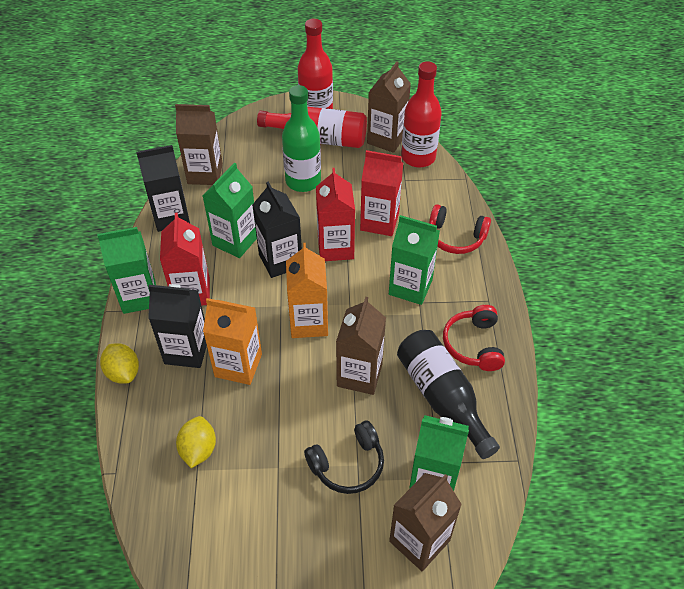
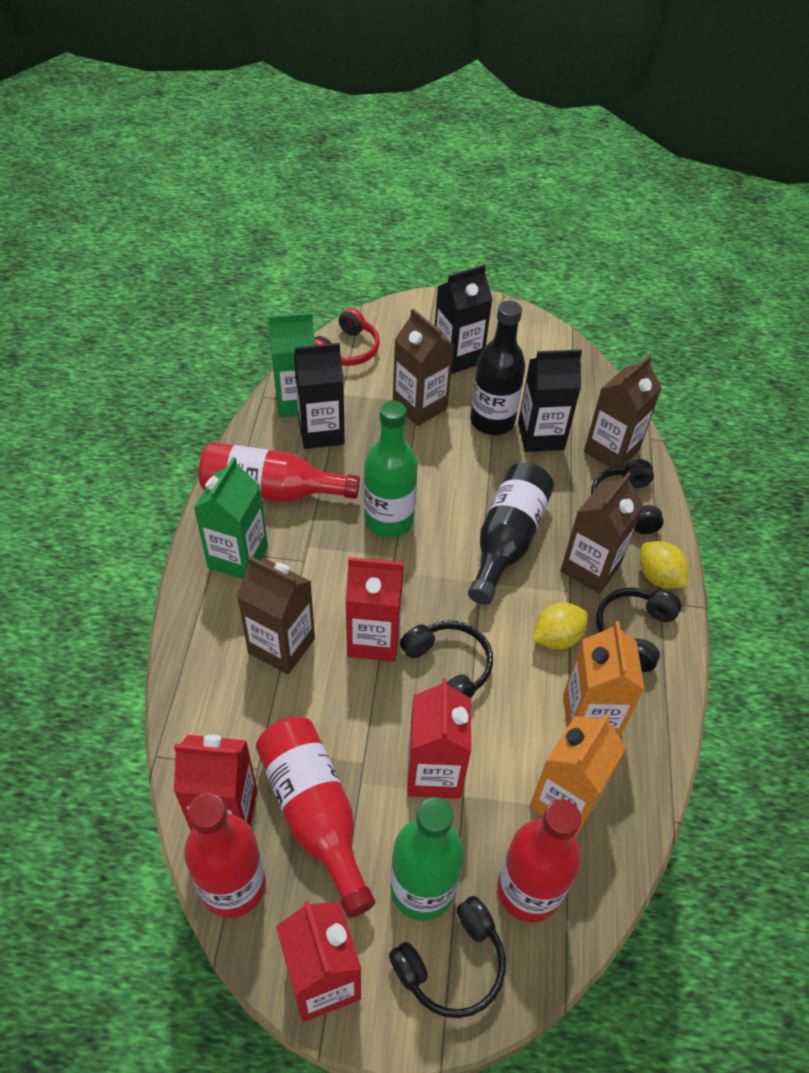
black bottle: 1 -> 2
black headphones: 1 -> 4
green bottle: 1 -> 2
green carton: 4 -> 2
red bottle: 3 -> 4
red carton: 3 -> 4
red headphones: 2 -> 1

